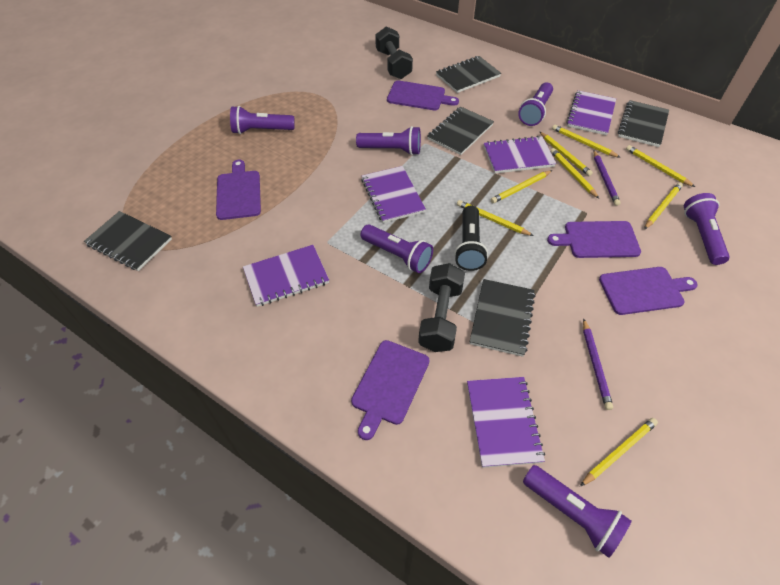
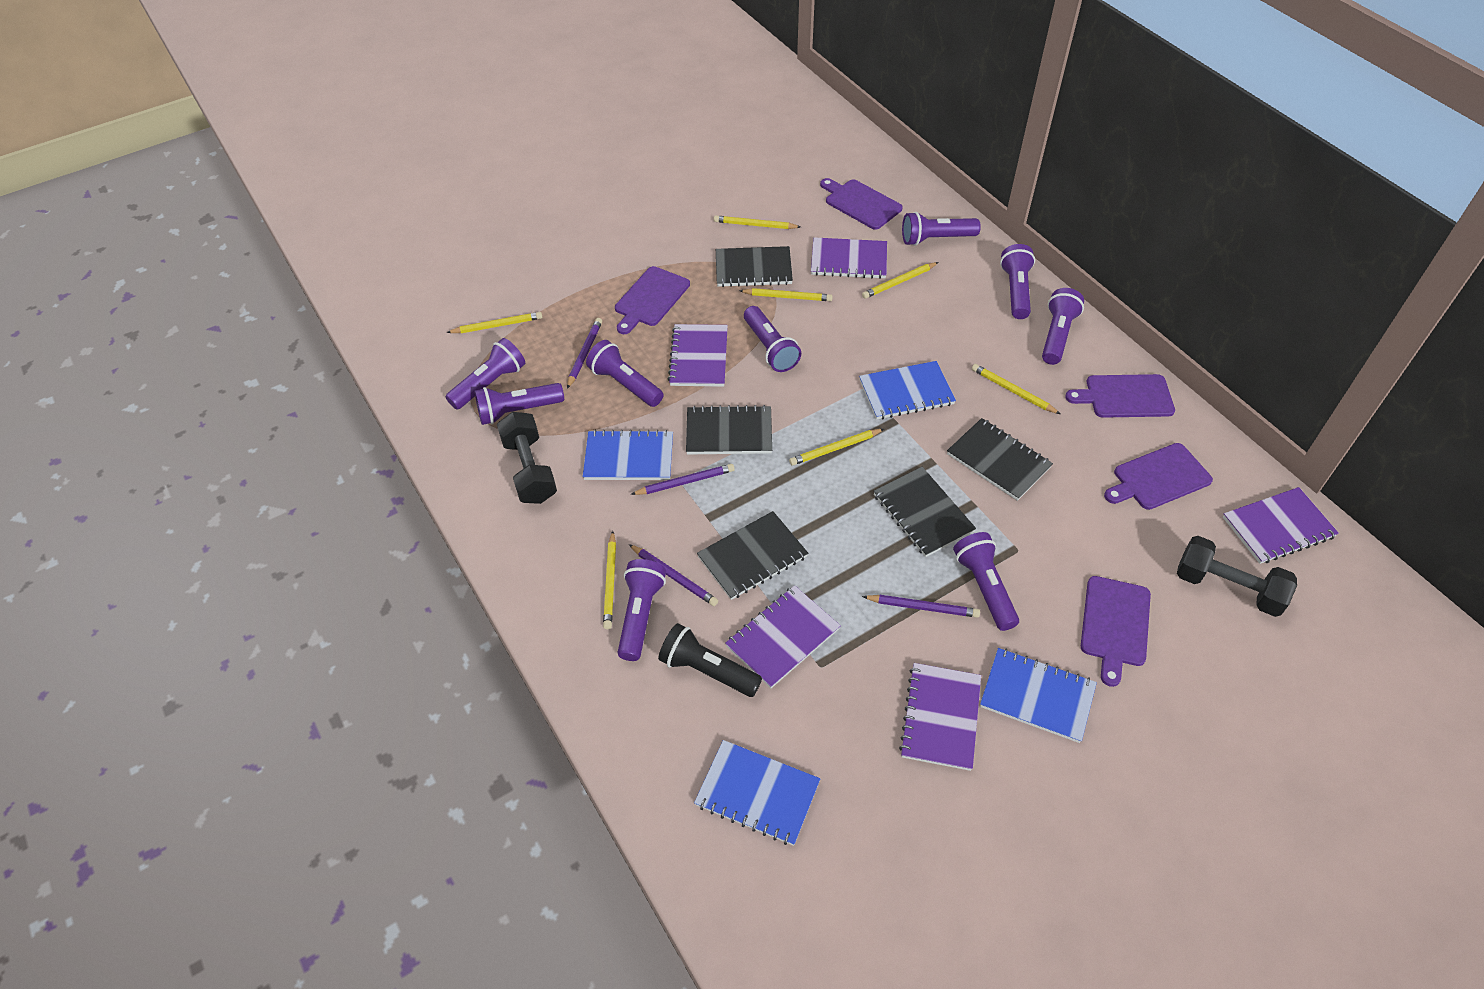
blue notebook: 0 -> 4
purple flashlight: 6 -> 9
purple pencil: 2 -> 4
yellow pencil: 8 -> 7

